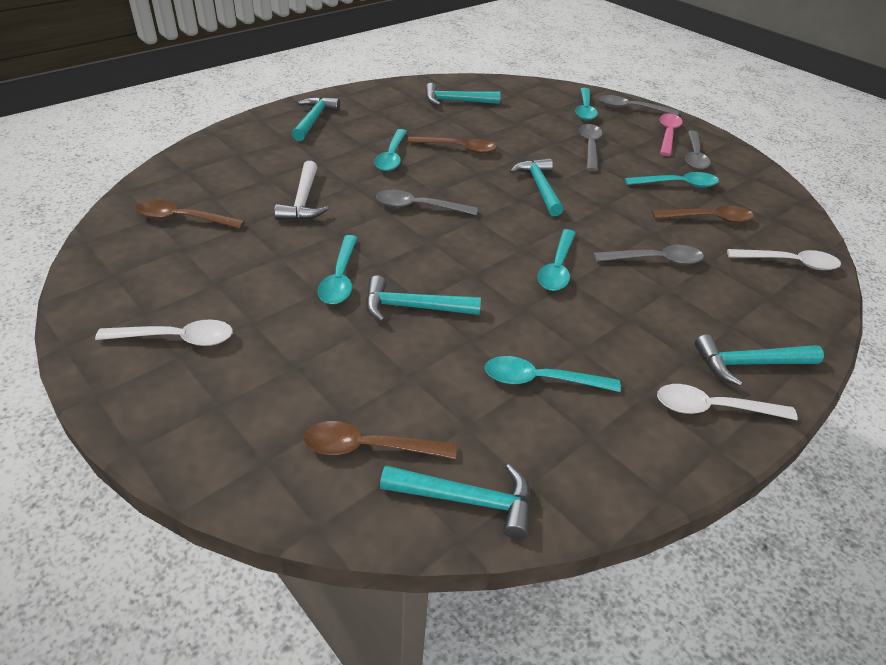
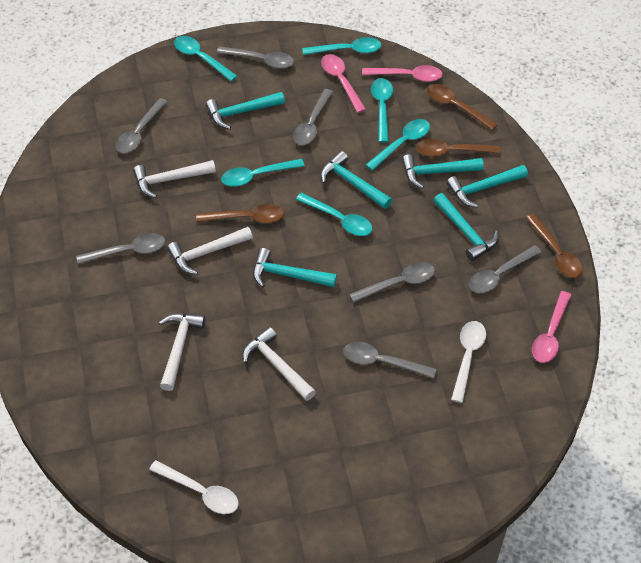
grey spoon: 5 -> 7
pink spoon: 1 -> 3
white hammer: 1 -> 4
white spoon: 3 -> 2

